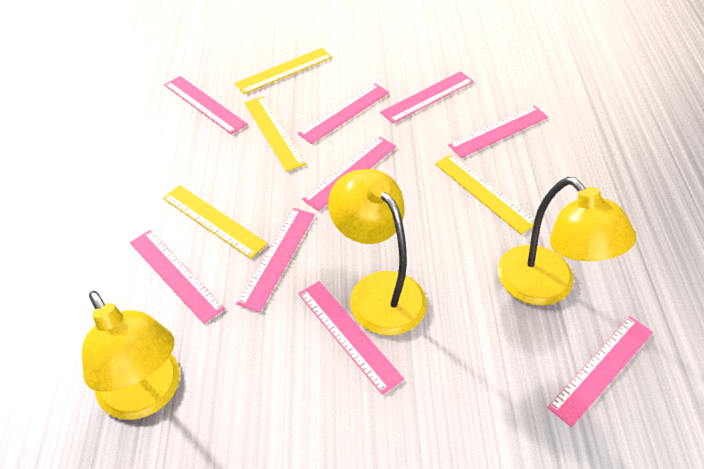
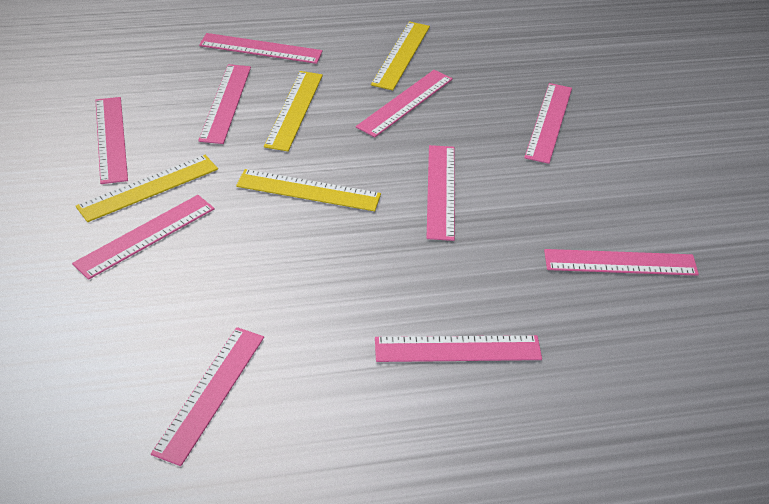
pink ruler: 9 -> 10
yellow lamp: 3 -> 0

